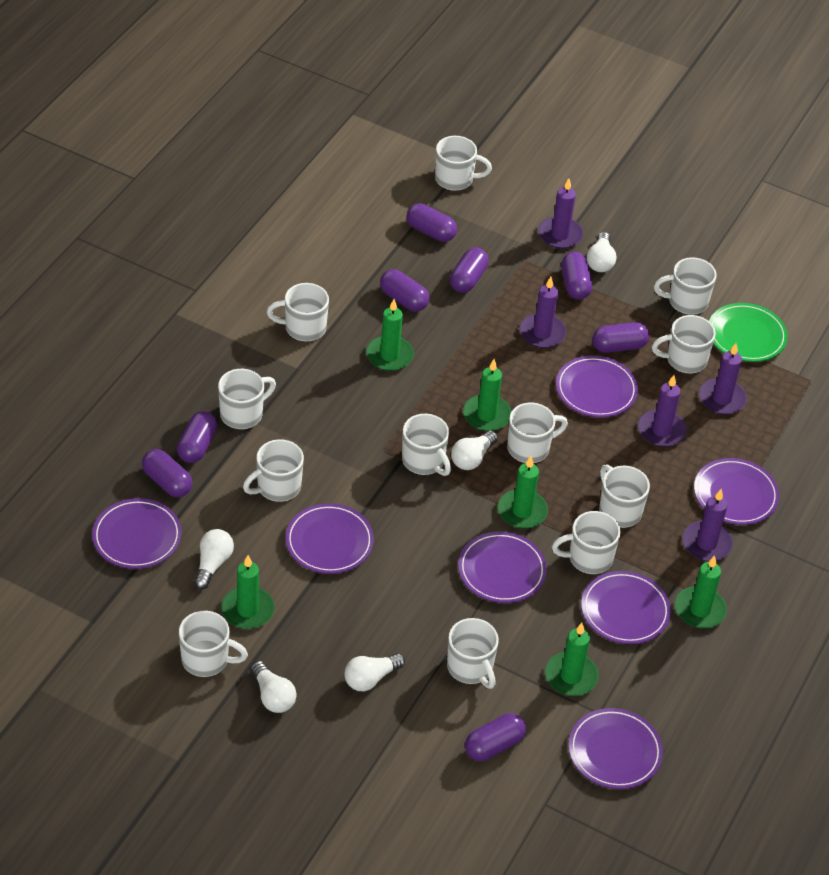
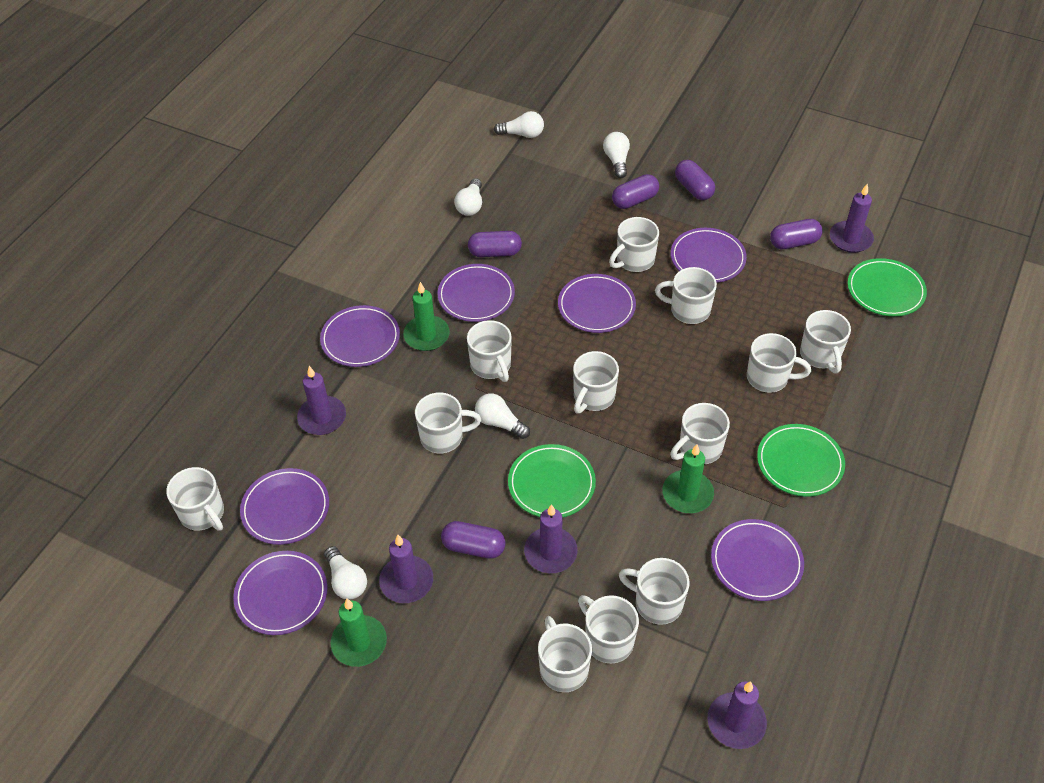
green candle: 6 -> 3
green plate: 1 -> 3
purple capsule: 8 -> 5

